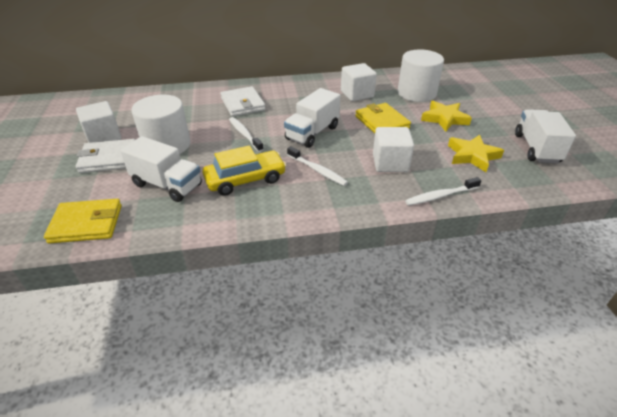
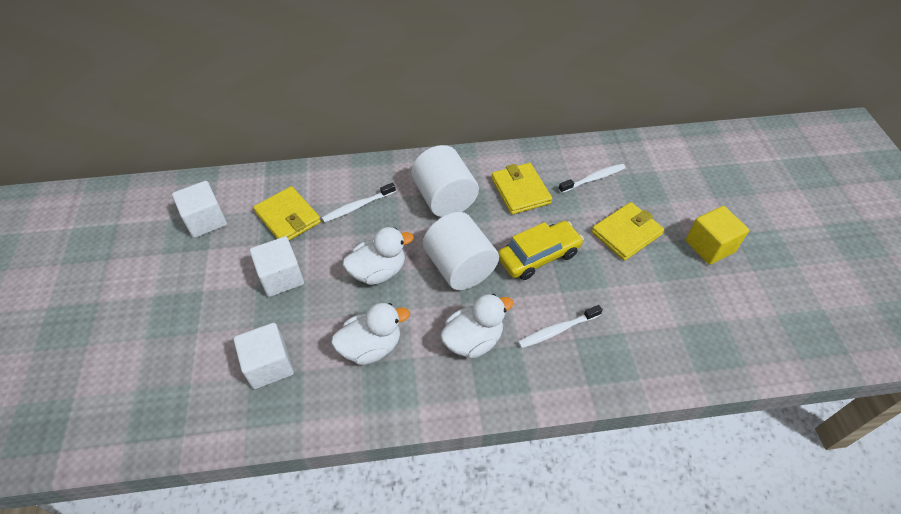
white duck: 0 -> 3
white truck: 3 -> 0
white wallet: 2 -> 0
yellow cube: 0 -> 1
yellow star: 2 -> 0
yellow wallet: 2 -> 3

